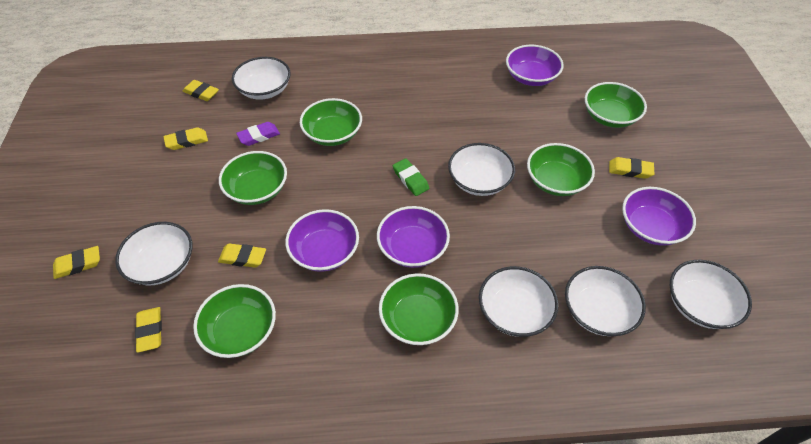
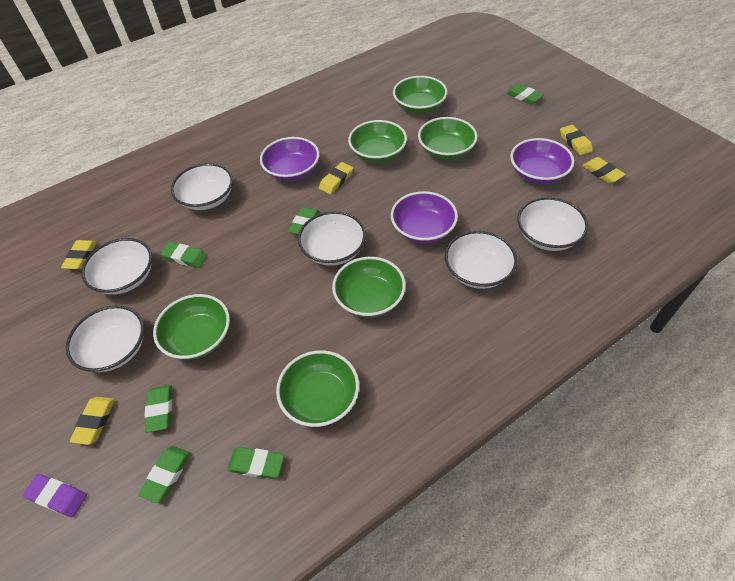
green eraser: 1 -> 6
purple bowl: 4 -> 3
yellow eraser: 6 -> 5

